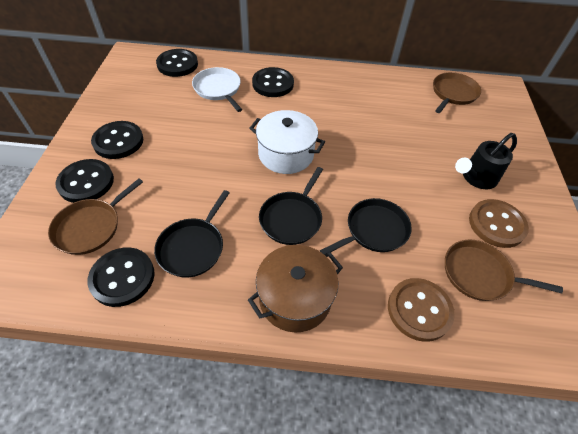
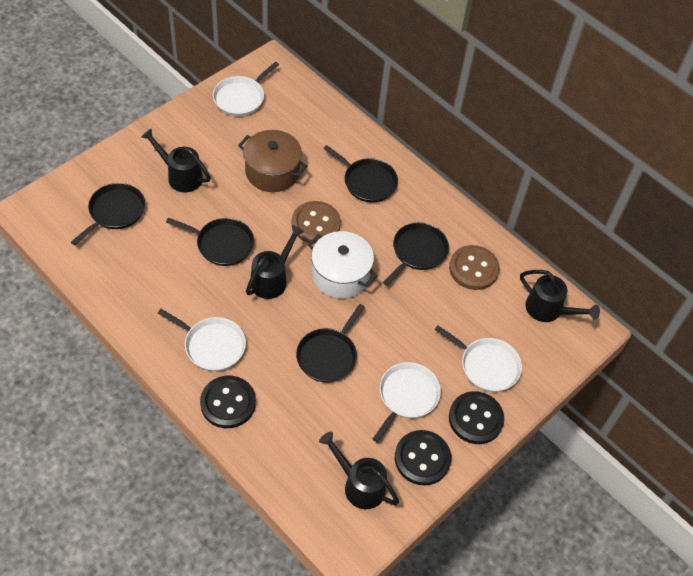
black button: 5 -> 3
black pan: 3 -> 5
black watering can: 1 -> 4
brown pan: 3 -> 0
white pan: 1 -> 4

